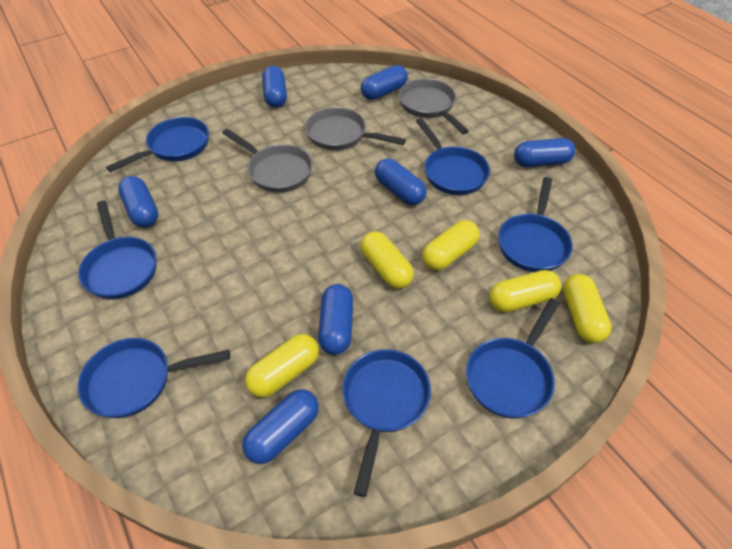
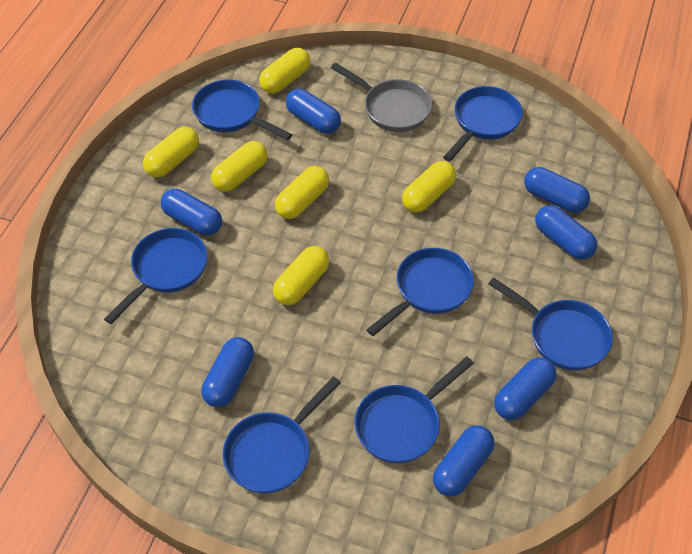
grey pan: 3 -> 1
yellow capsule: 5 -> 6

